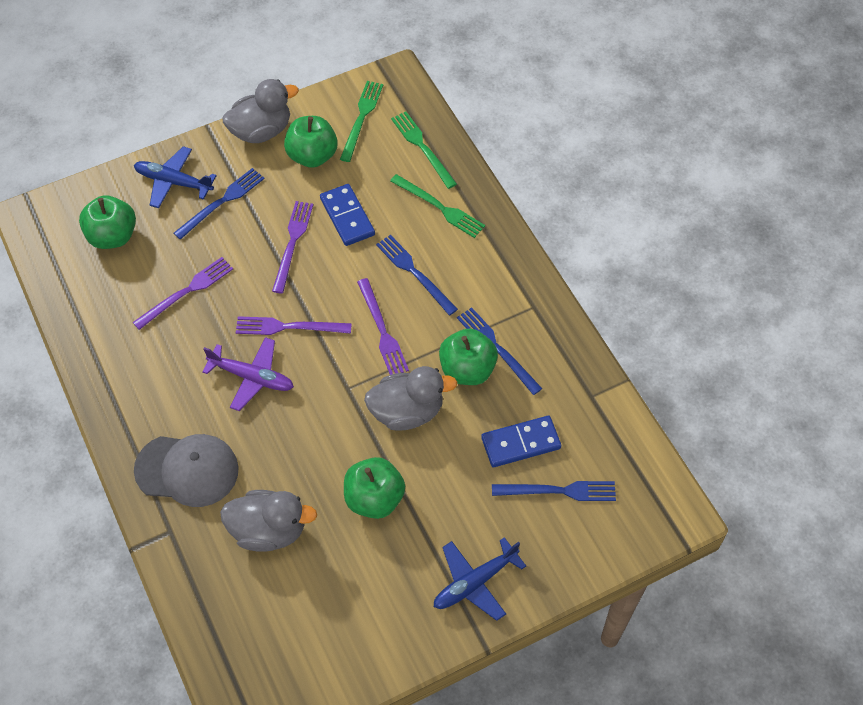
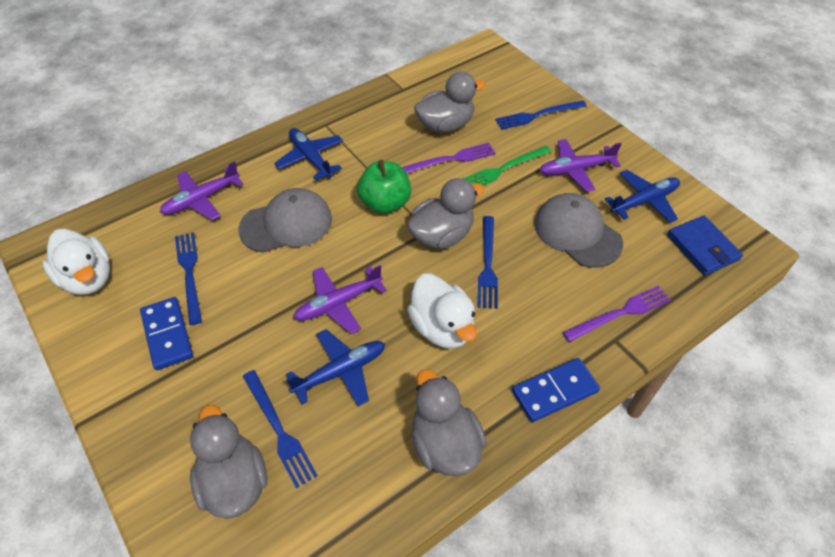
blue plane: 2 -> 3
blue wallet: 0 -> 1
green apple: 4 -> 1
green fork: 3 -> 1
grey cap: 1 -> 2
grey duck: 3 -> 4
purple fork: 4 -> 2
purple plane: 1 -> 3
white duck: 0 -> 2

